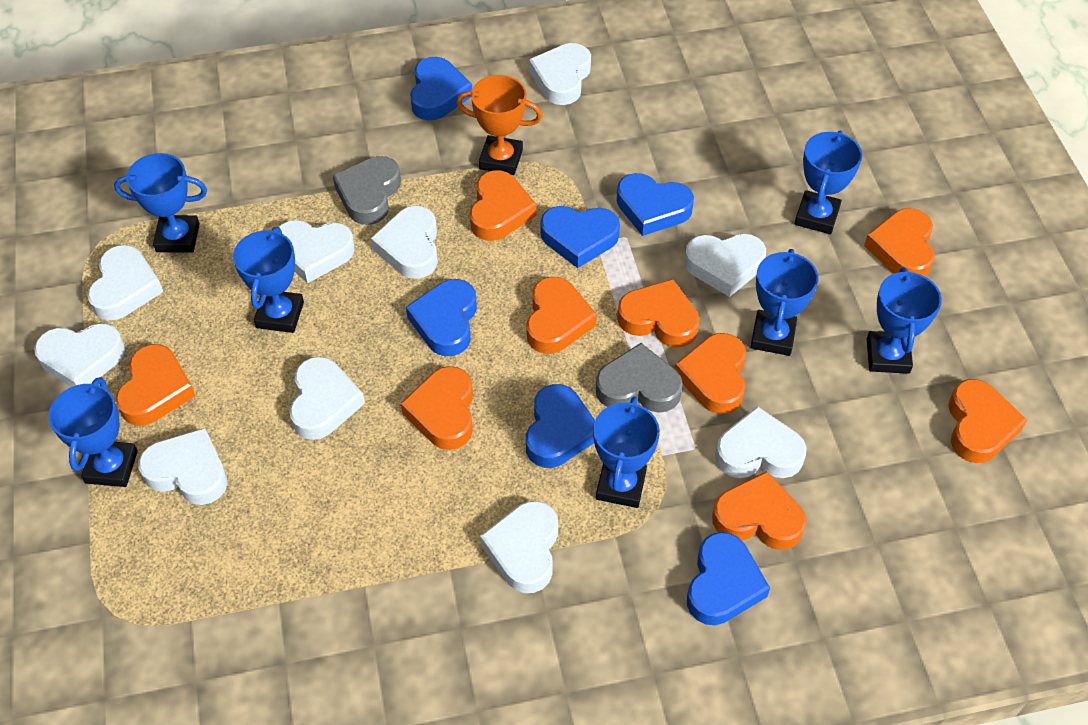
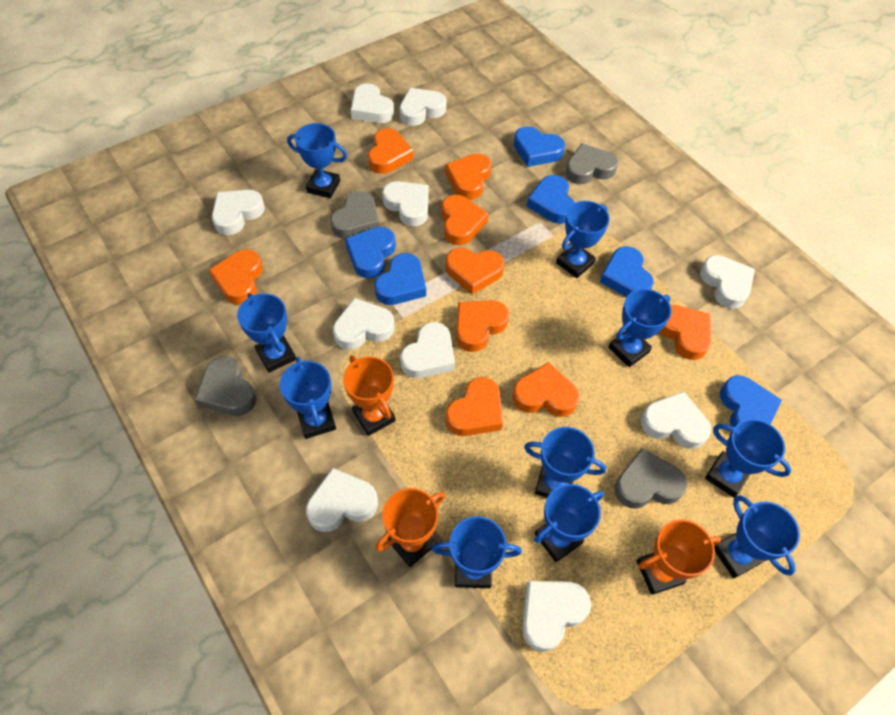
blue trophy: 7 -> 10
grey heart: 2 -> 4
orange trophy: 1 -> 3

